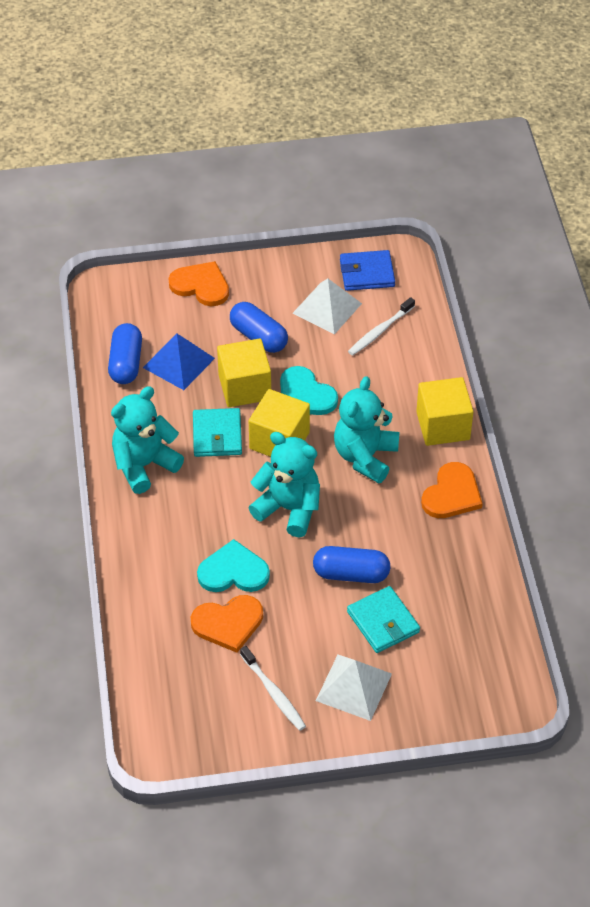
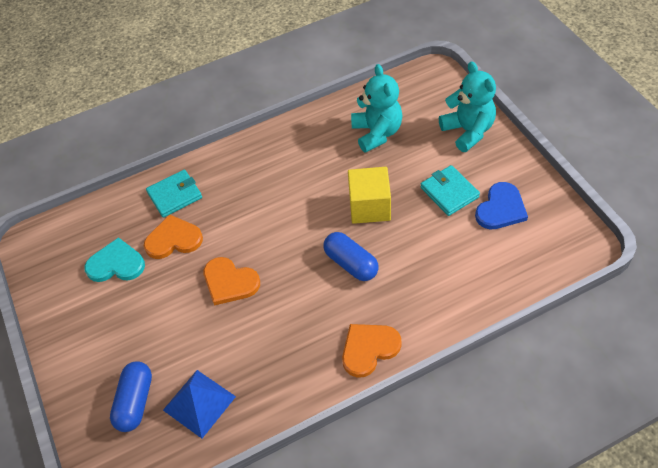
blue capsule: 3 -> 2
blue heart: 0 -> 1
blue wallet: 1 -> 0
turquoise heart: 2 -> 1
turquoise teddy bear: 3 -> 2
white pyramid: 2 -> 0
white toothbrush: 2 -> 0
yellow cube: 3 -> 1

